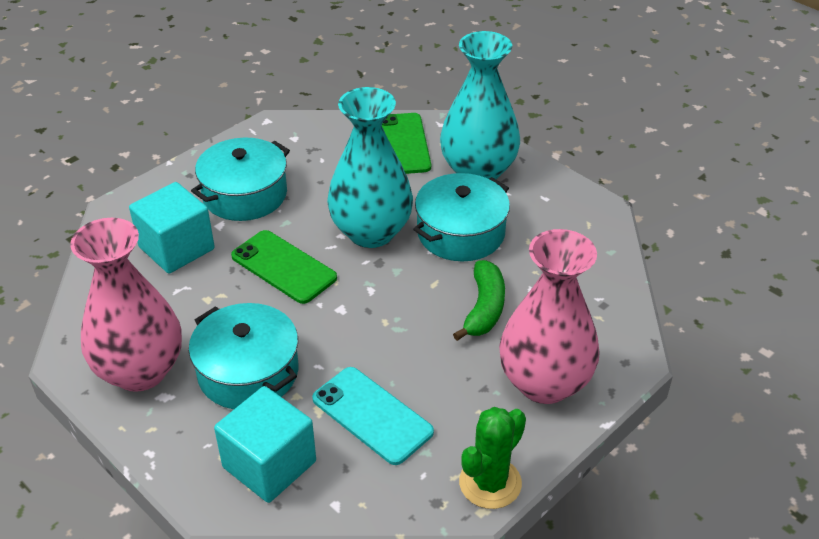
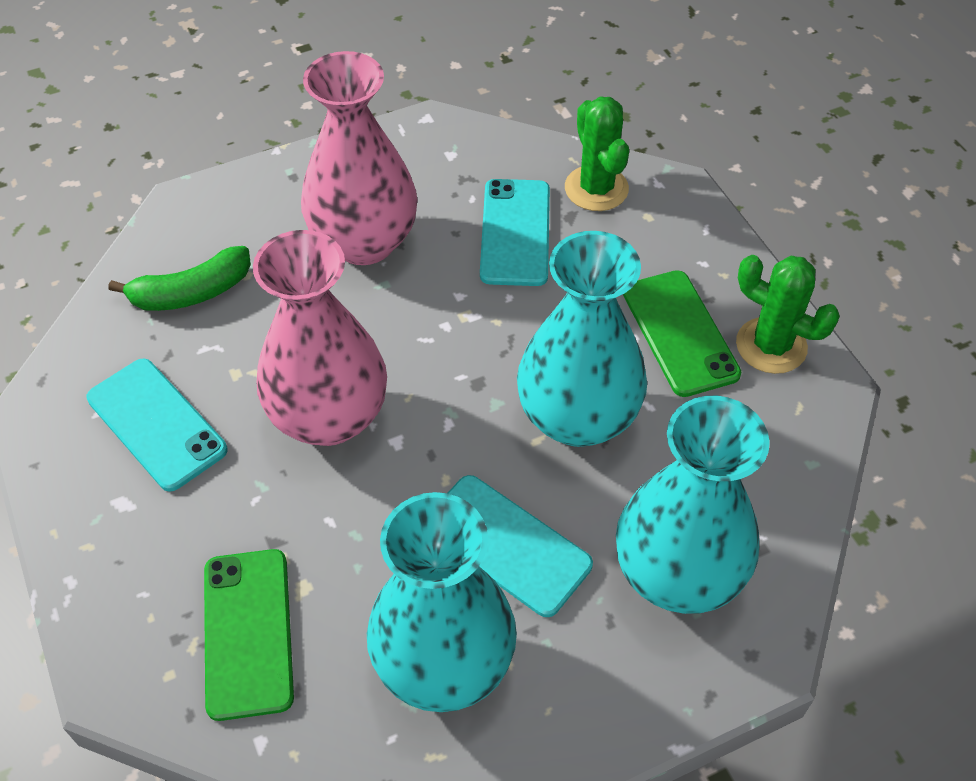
green cactus: 1 -> 2
turquoise cube: 2 -> 0
turquoise phone: 1 -> 3
turquoise pot: 3 -> 0
turquoise vase: 2 -> 3

